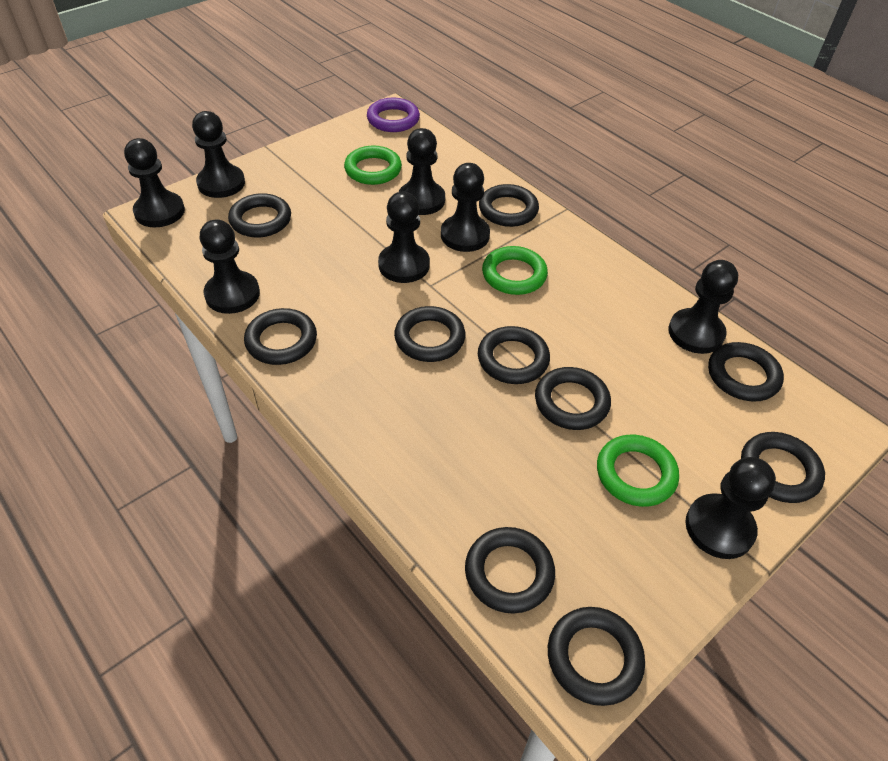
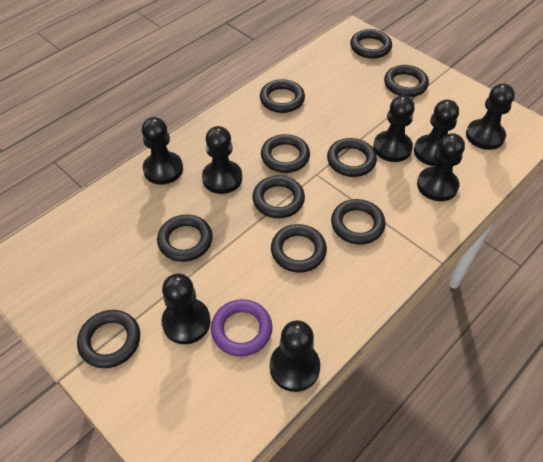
green ring: 3 -> 0

